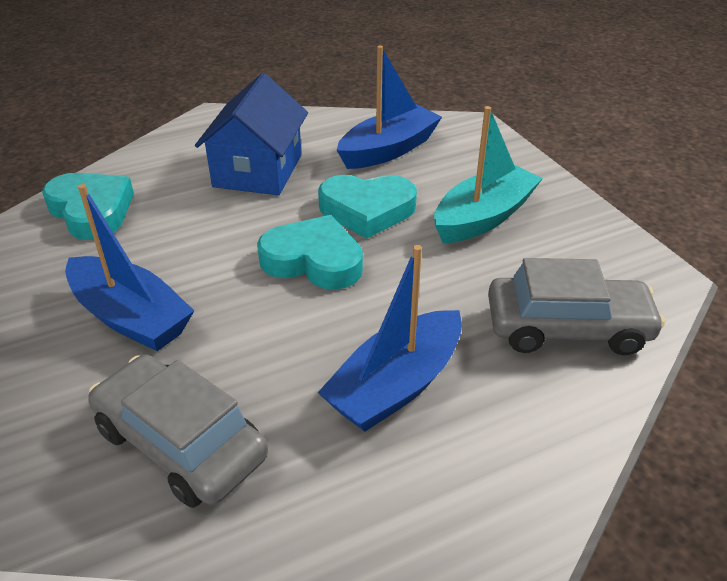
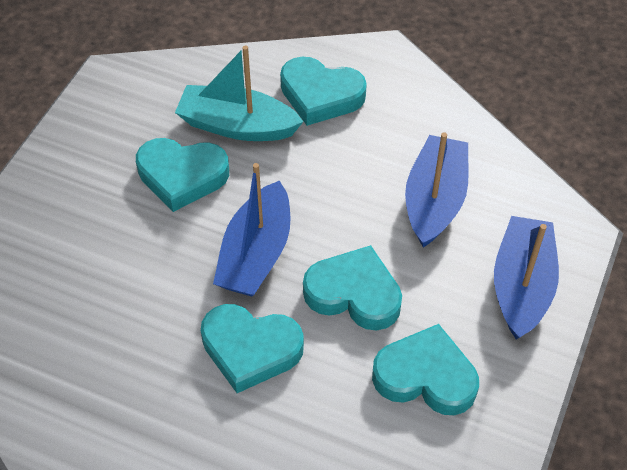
blue house: 1 -> 0
grey car: 2 -> 0
turquoise heart: 3 -> 5

